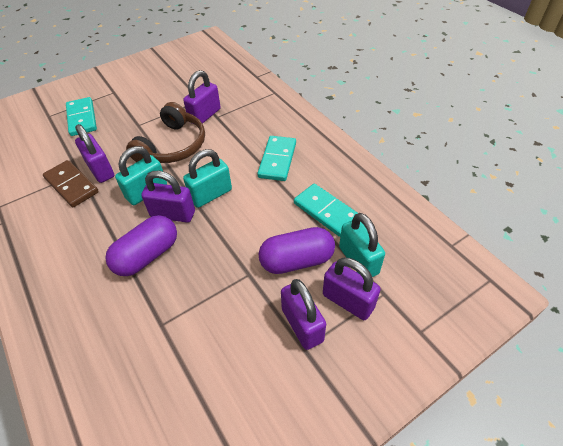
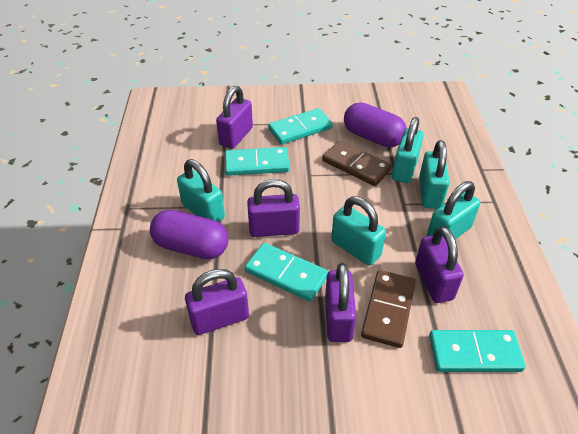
brown domino: 1 -> 2
brown headphones: 1 -> 0
turquoise domino: 3 -> 4
turquoise padlock: 3 -> 5

